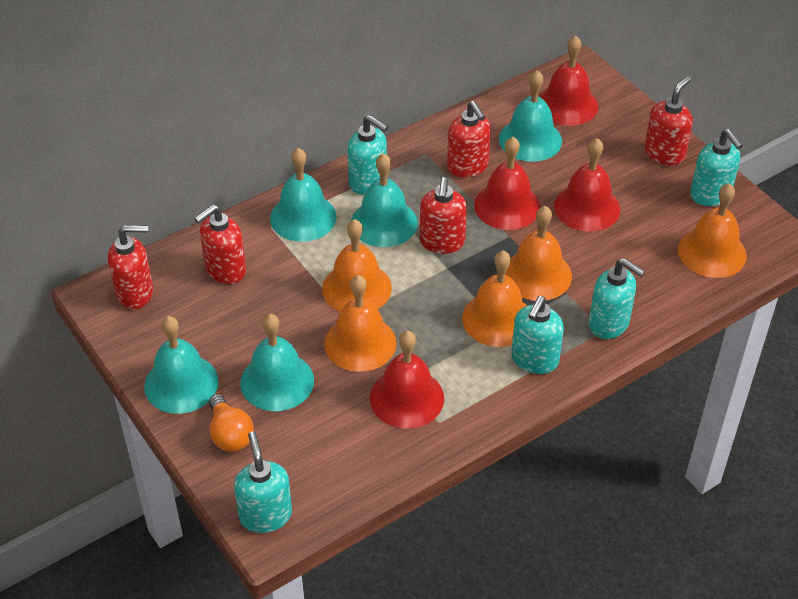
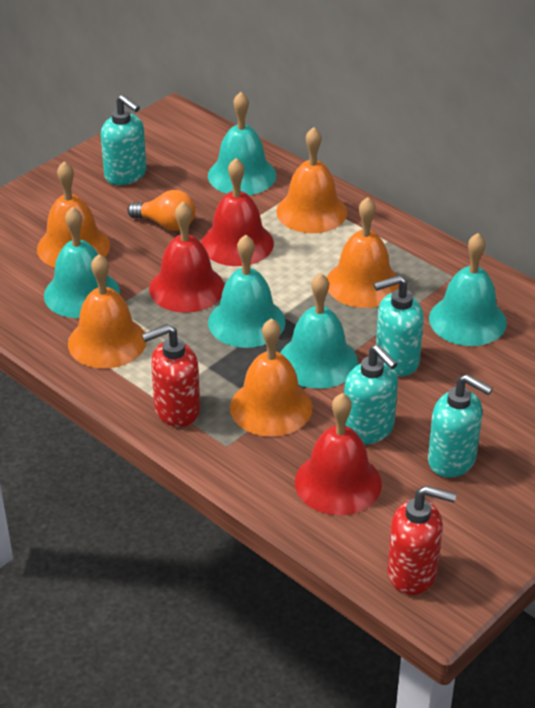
red bell: 4 -> 3
red soap dispenser: 5 -> 2
turquoise soap dispenser: 5 -> 4

